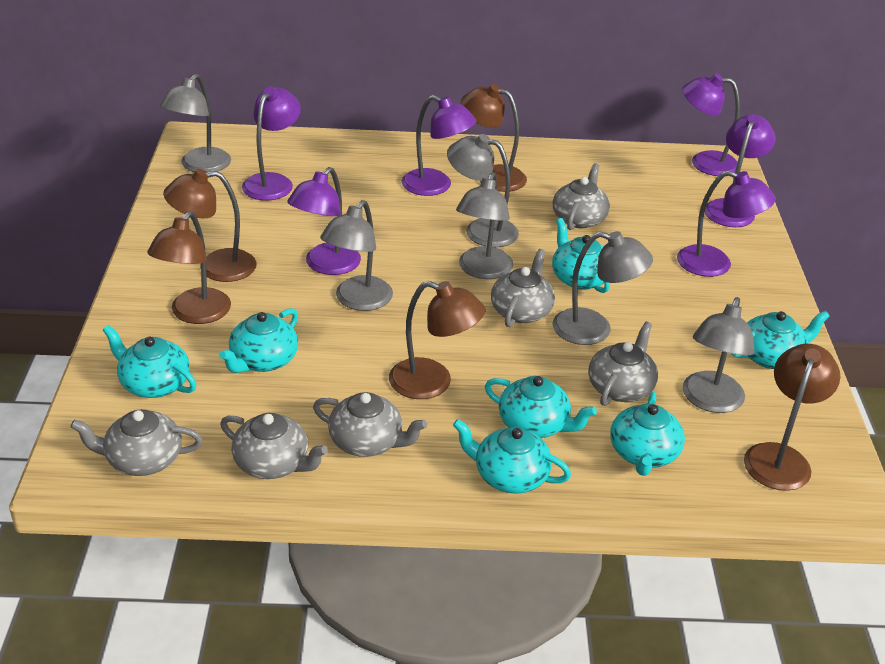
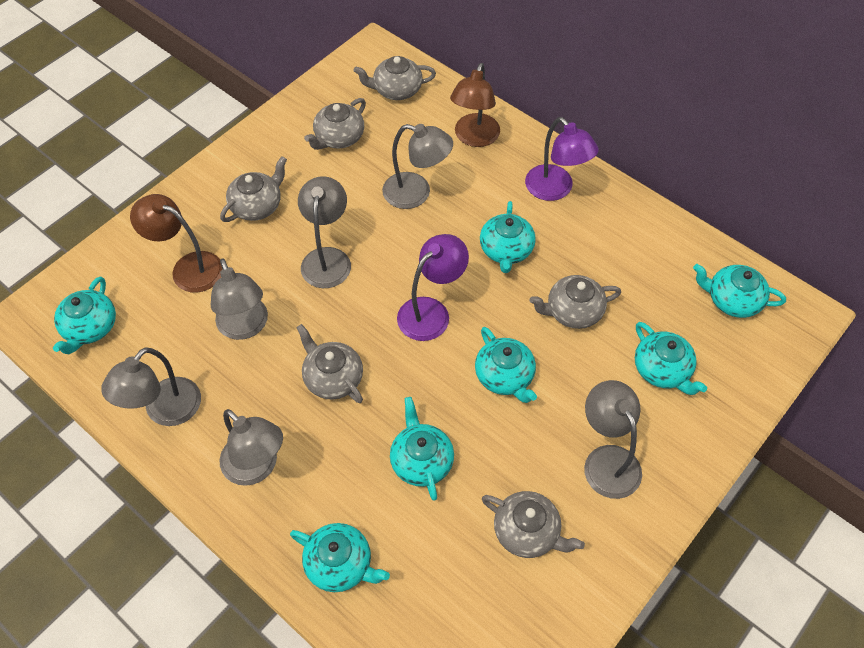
brown lamp: 5 -> 2
purple lamp: 6 -> 2

